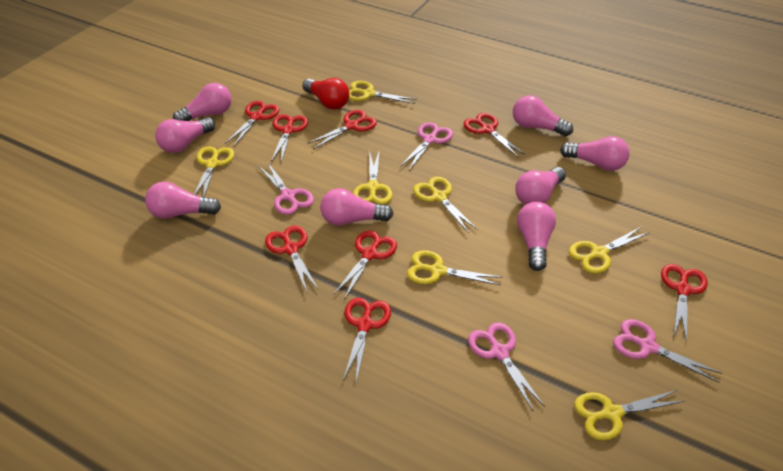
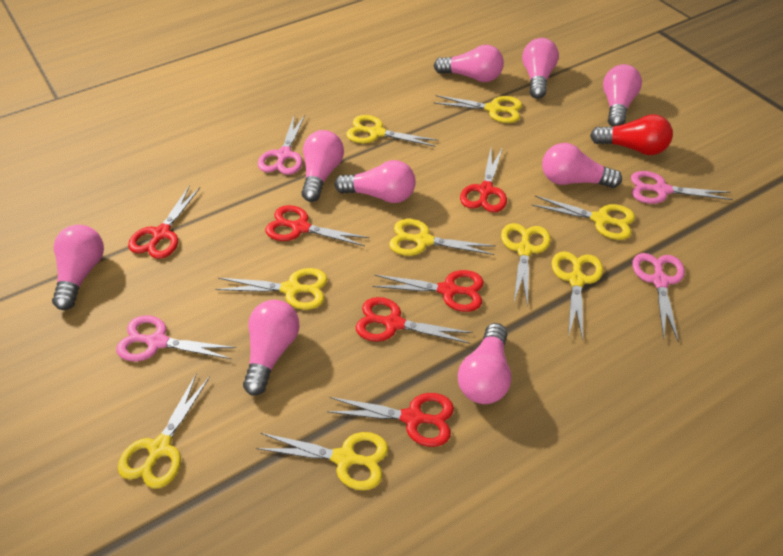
pink light bulb: 8 -> 9
red scissors: 8 -> 6
yellow scissors: 7 -> 9

